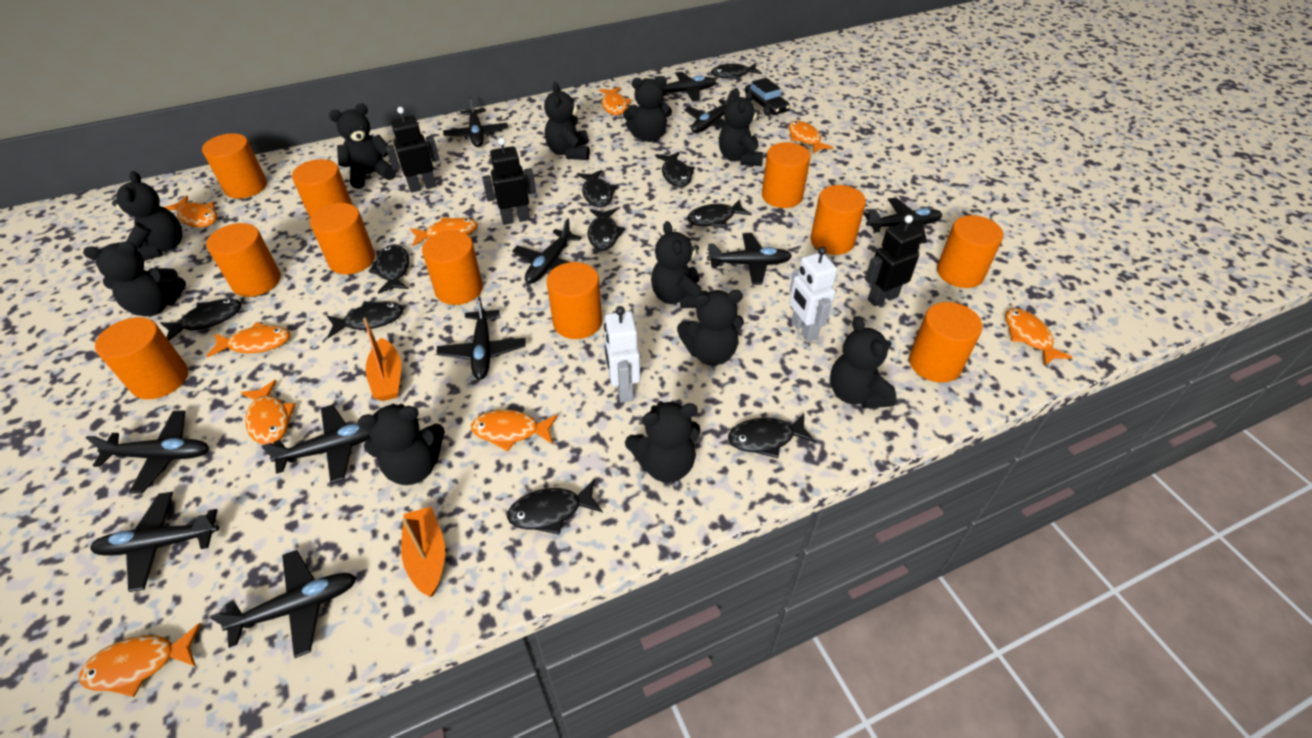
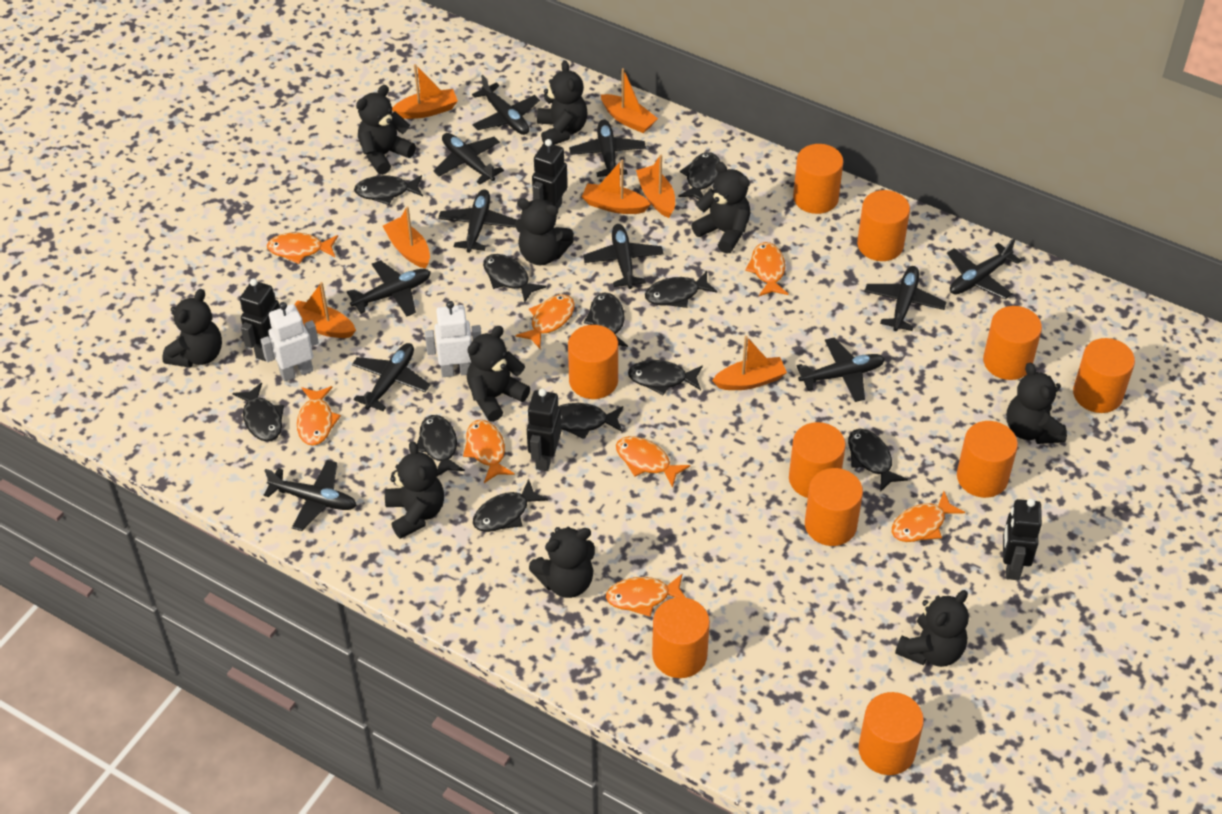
black car: 1 -> 0
black fish: 10 -> 11
black robot: 3 -> 4
black teddy bear: 11 -> 10
orange boat: 2 -> 7
orange cylinder: 11 -> 10
orange fish: 9 -> 8

